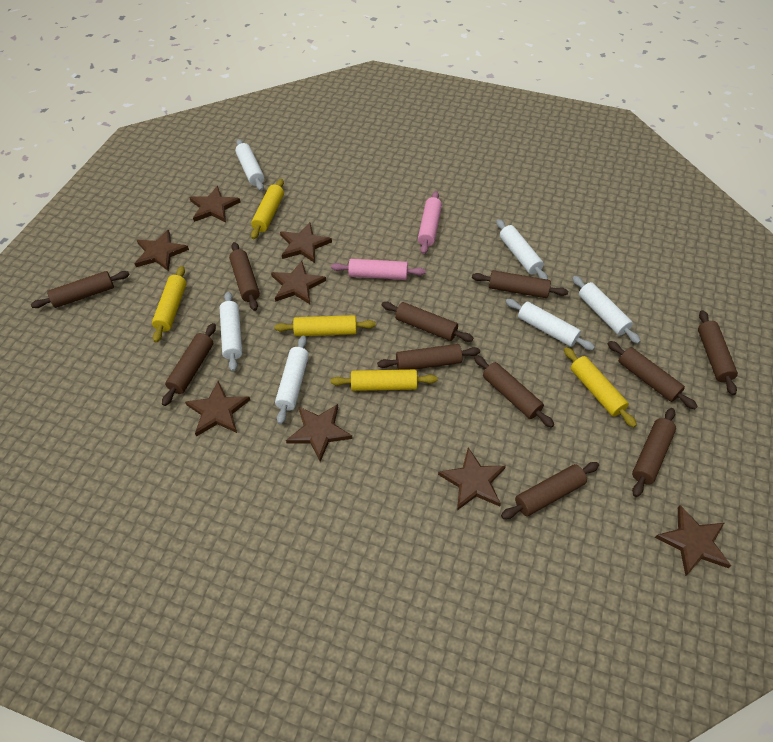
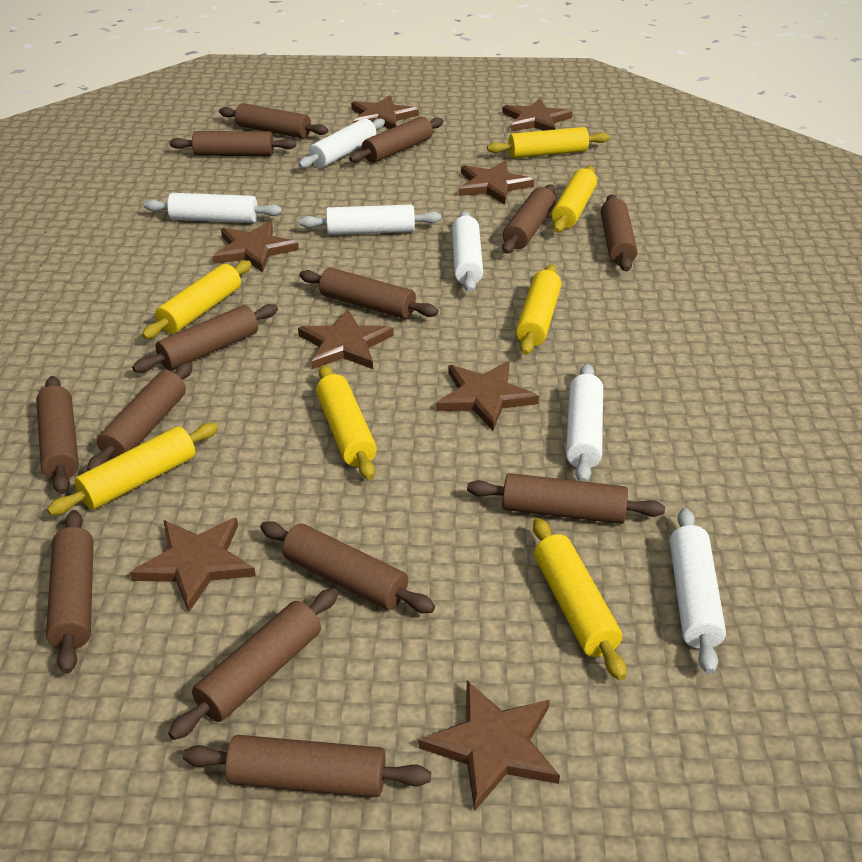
brown rolling pin: 11 -> 14
pink rolling pin: 2 -> 0
yellow rolling pin: 5 -> 7

